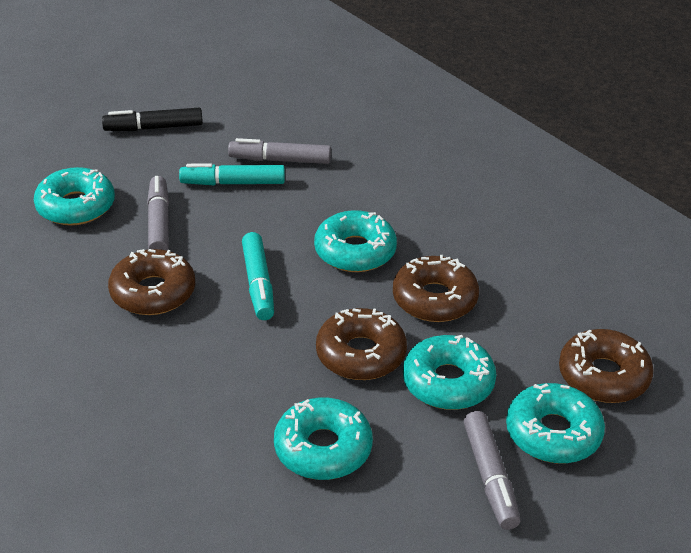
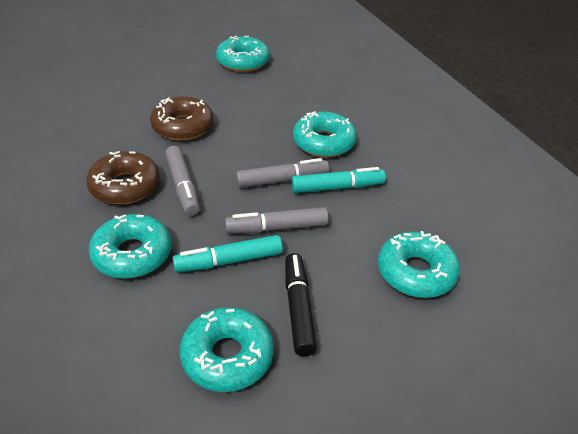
brown donut: 4 -> 2

